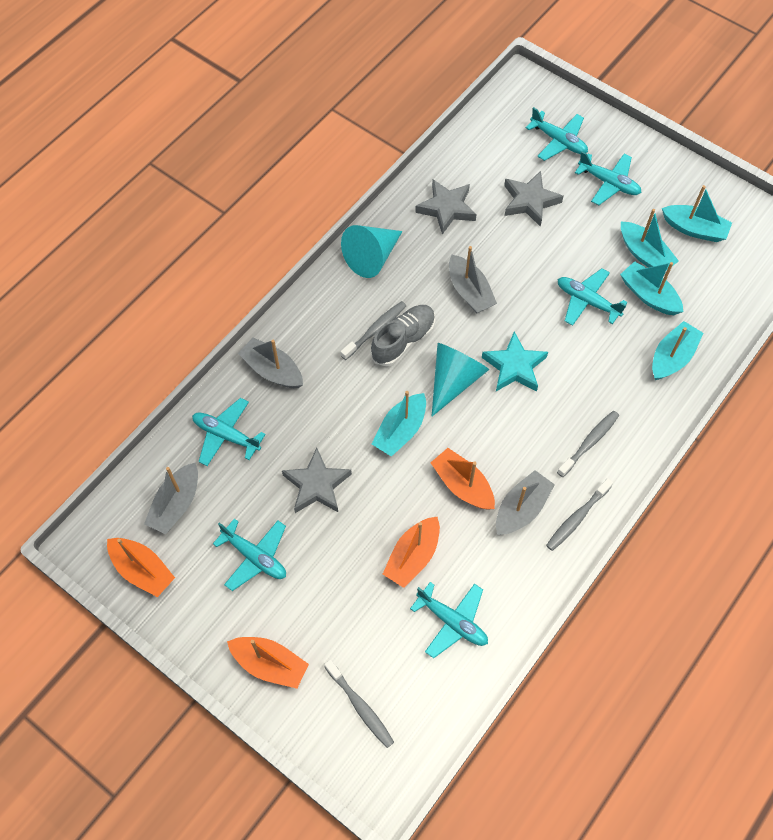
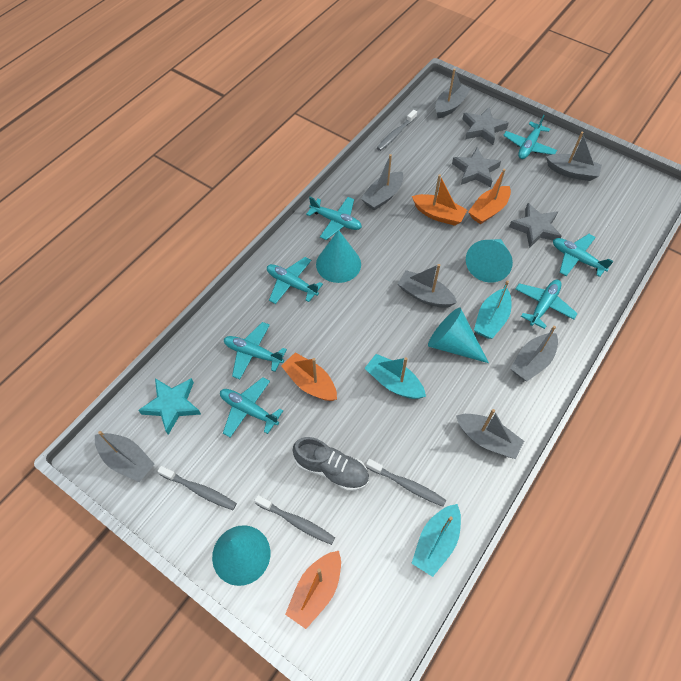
grey boat: 4 -> 7
turquoise boat: 5 -> 3
turquoise cone: 2 -> 4
turquoise plane: 6 -> 7

